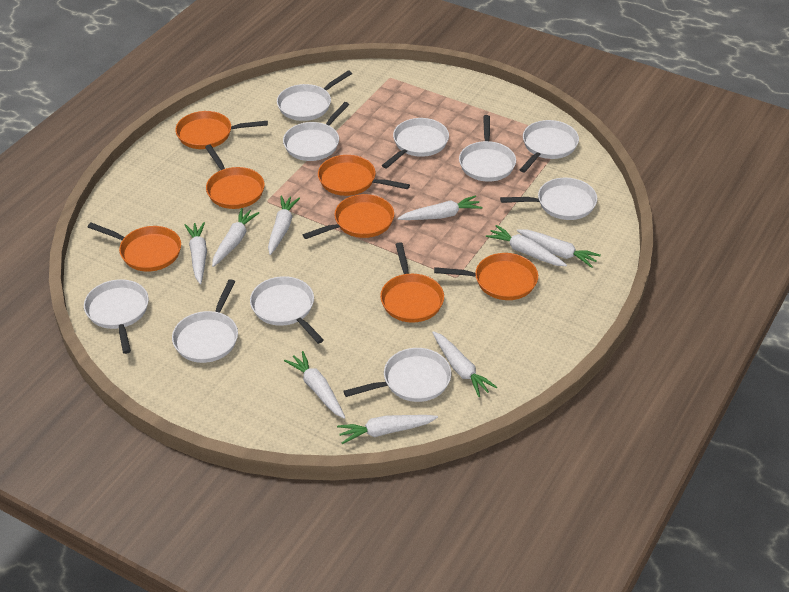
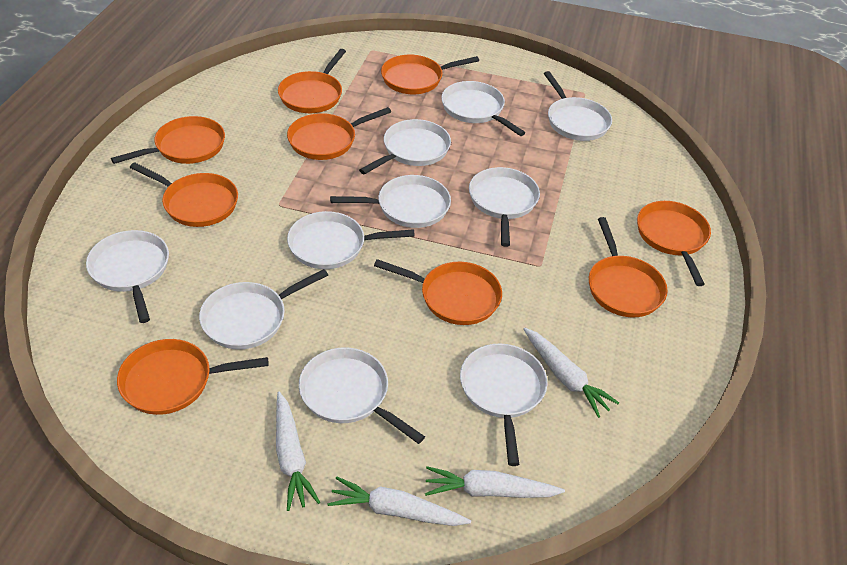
orange pan: 7 -> 9
white carrot: 9 -> 4

